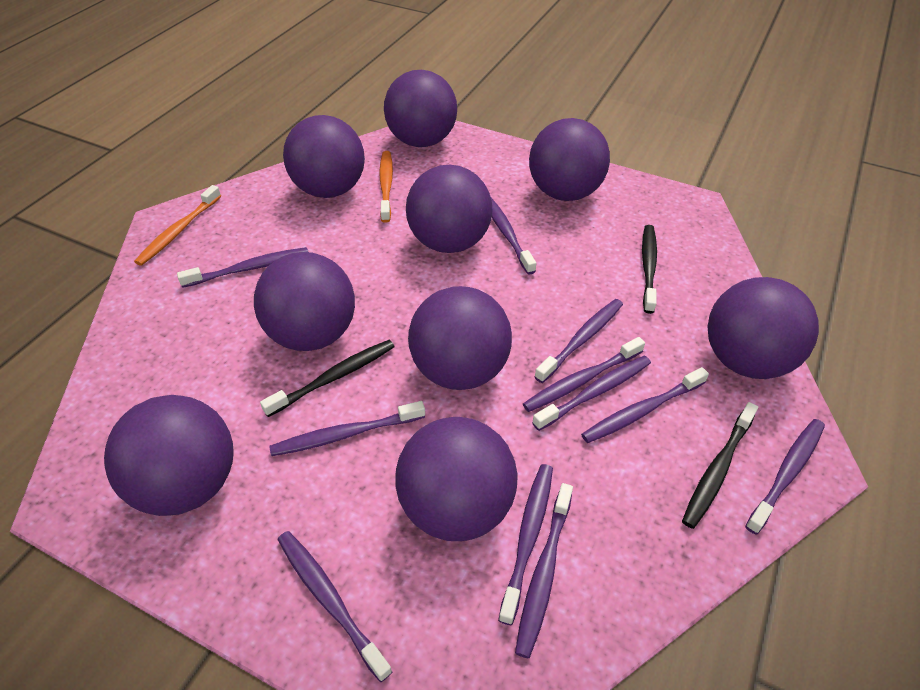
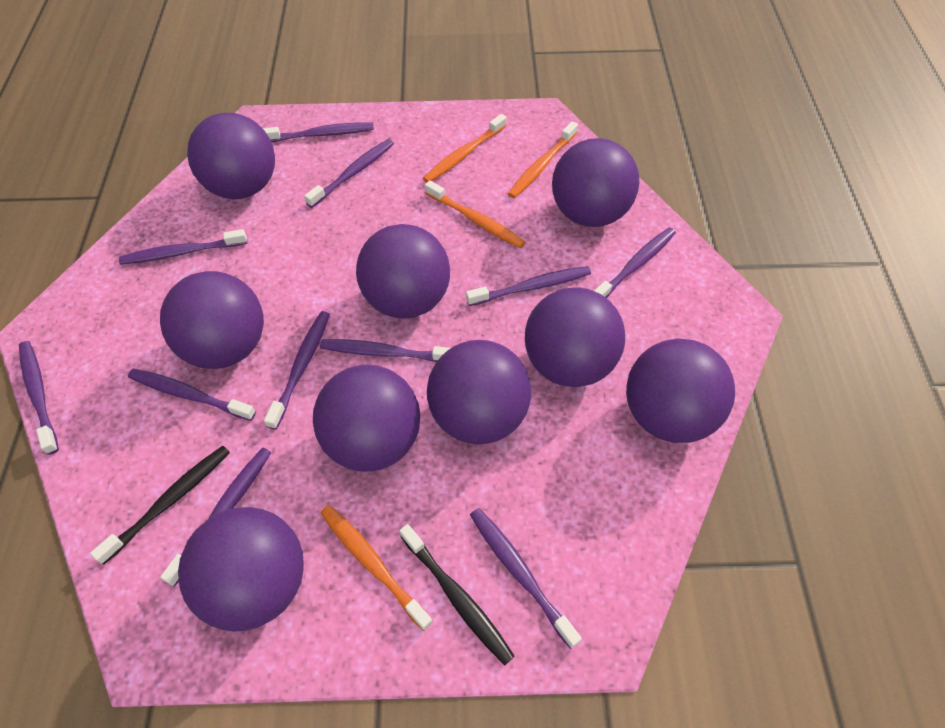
black toothbrush: 3 -> 2
orange toothbrush: 2 -> 4

